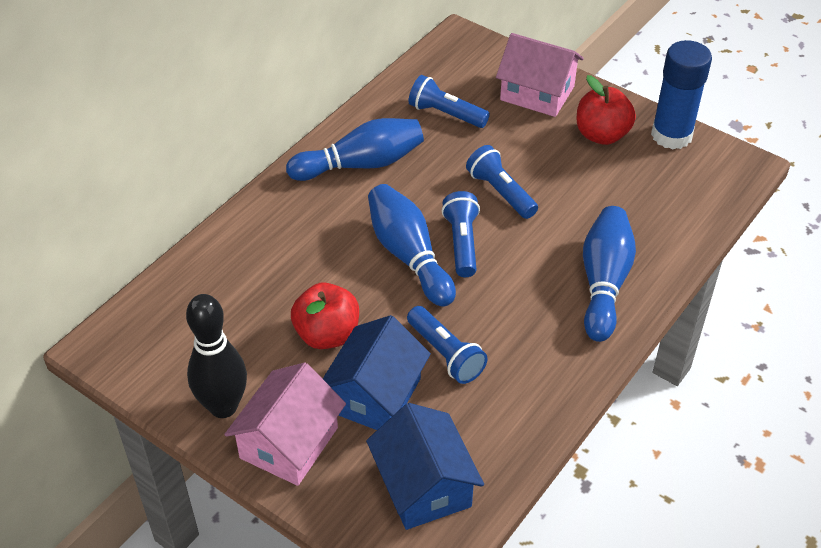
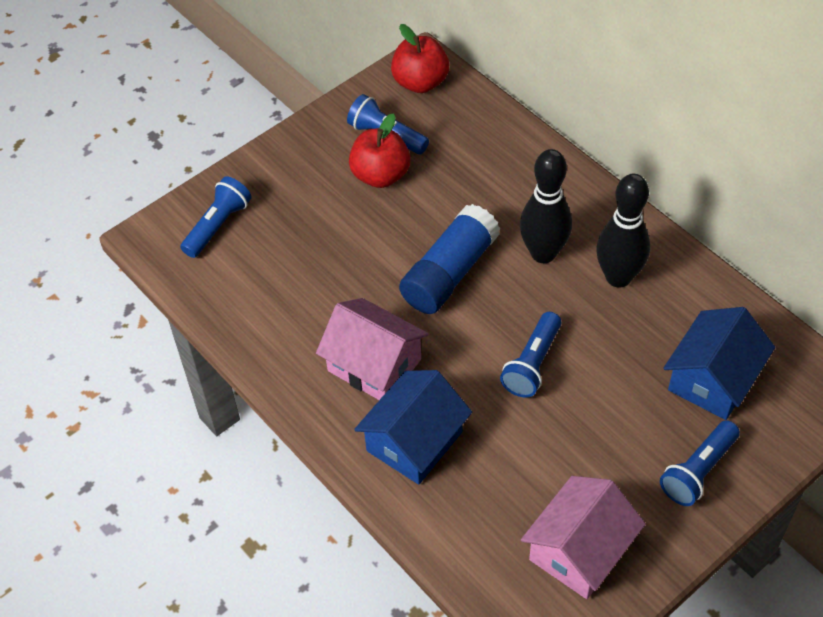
black bowling pin: 1 -> 2
blue bowling pin: 3 -> 0

